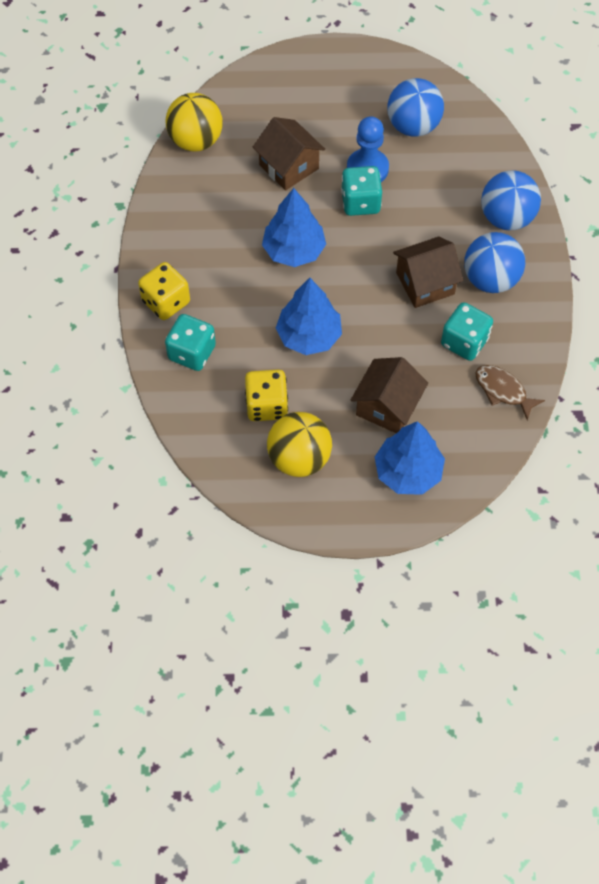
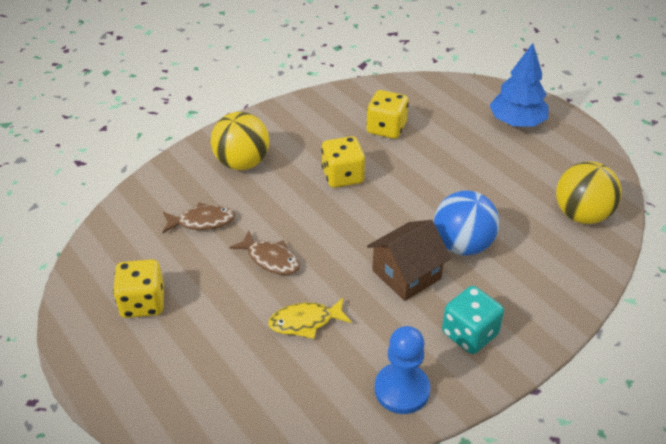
blue ball: 3 -> 1
blue tree: 3 -> 1
brown fish: 1 -> 2
brown house: 3 -> 1
turquoise dice: 3 -> 1
yellow dice: 2 -> 3
yellow fish: 0 -> 1

